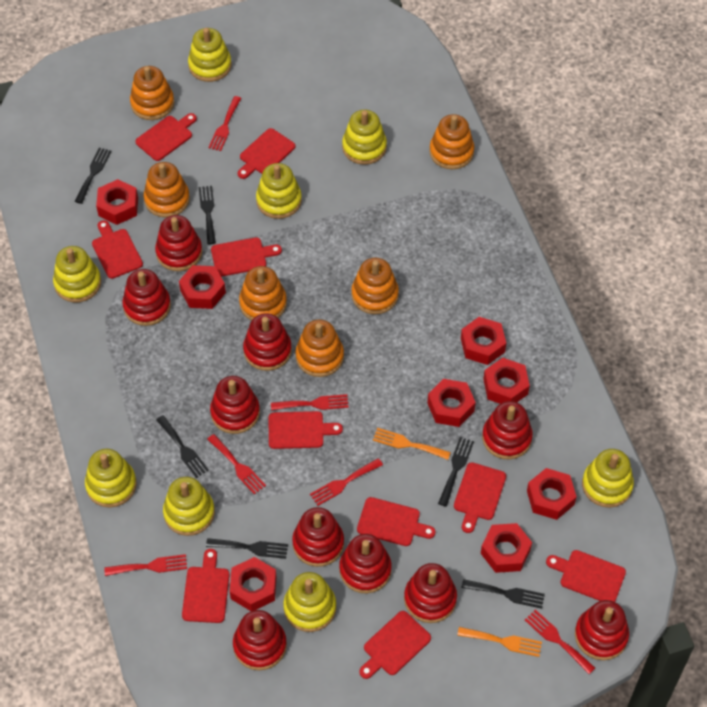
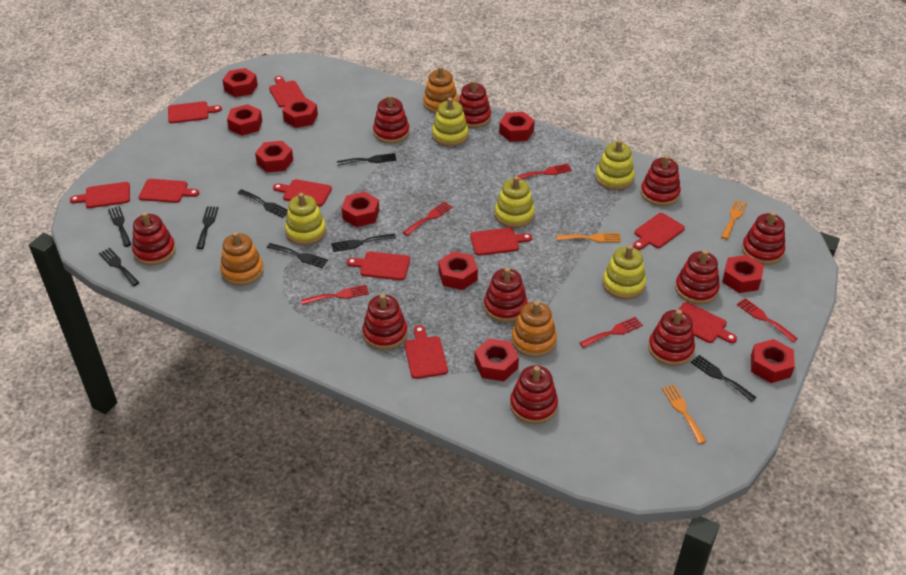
black fork: 6 -> 8
orange fork: 2 -> 3
orange stacking toy: 6 -> 3
red fork: 6 -> 5
red nut: 8 -> 10
yellow stacking toy: 8 -> 5

